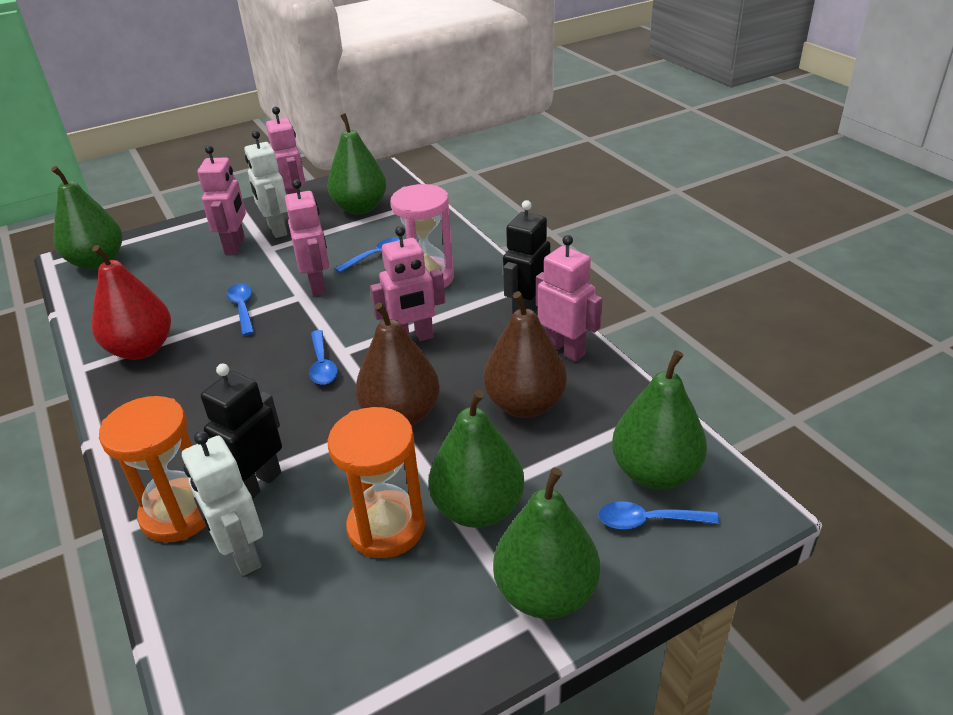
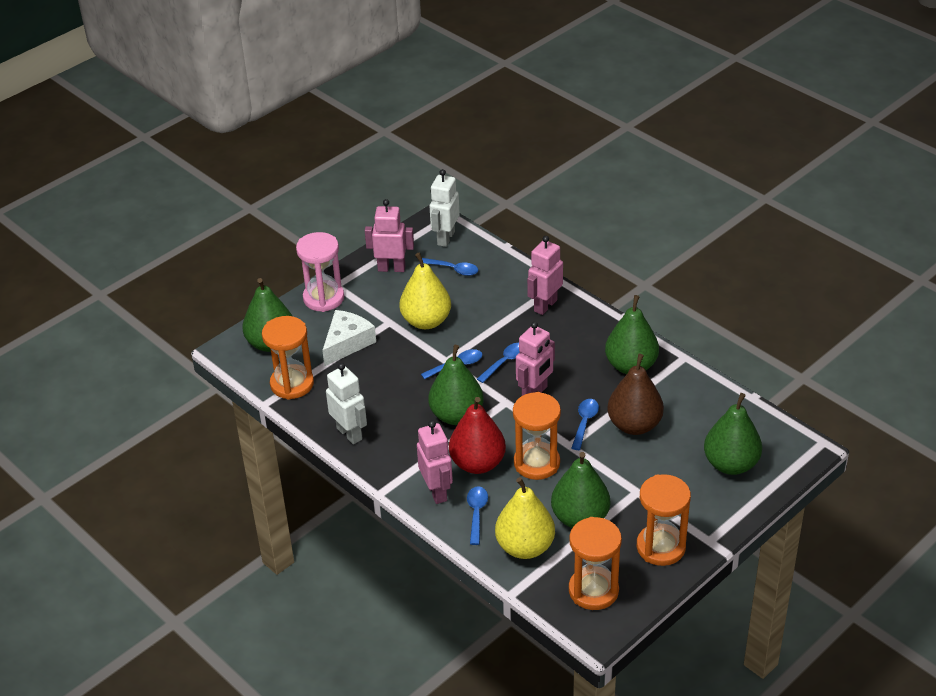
black robot: 2 -> 0
blue spoon: 4 -> 5
brown pear: 2 -> 1
orange hourglass: 2 -> 4
pink robot: 5 -> 4
white cheese: 0 -> 1
yellow pear: 0 -> 2

